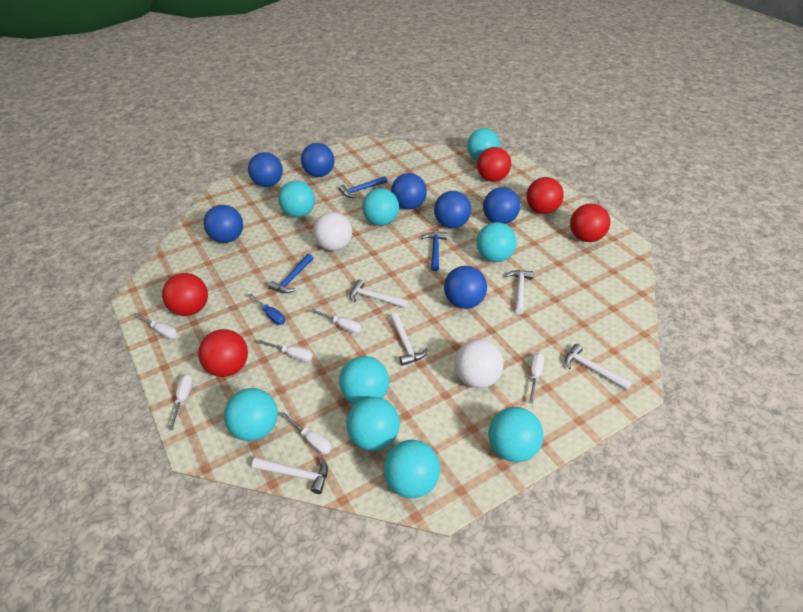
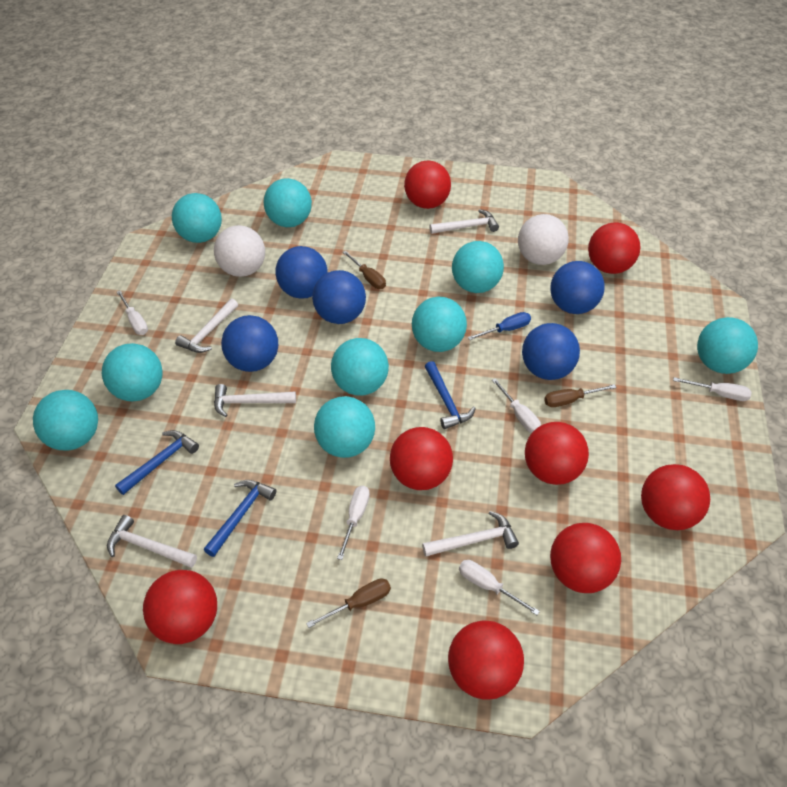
blue ball: 7 -> 5
brown screwdriver: 0 -> 3
red ball: 5 -> 8
white screwdriver: 6 -> 5

